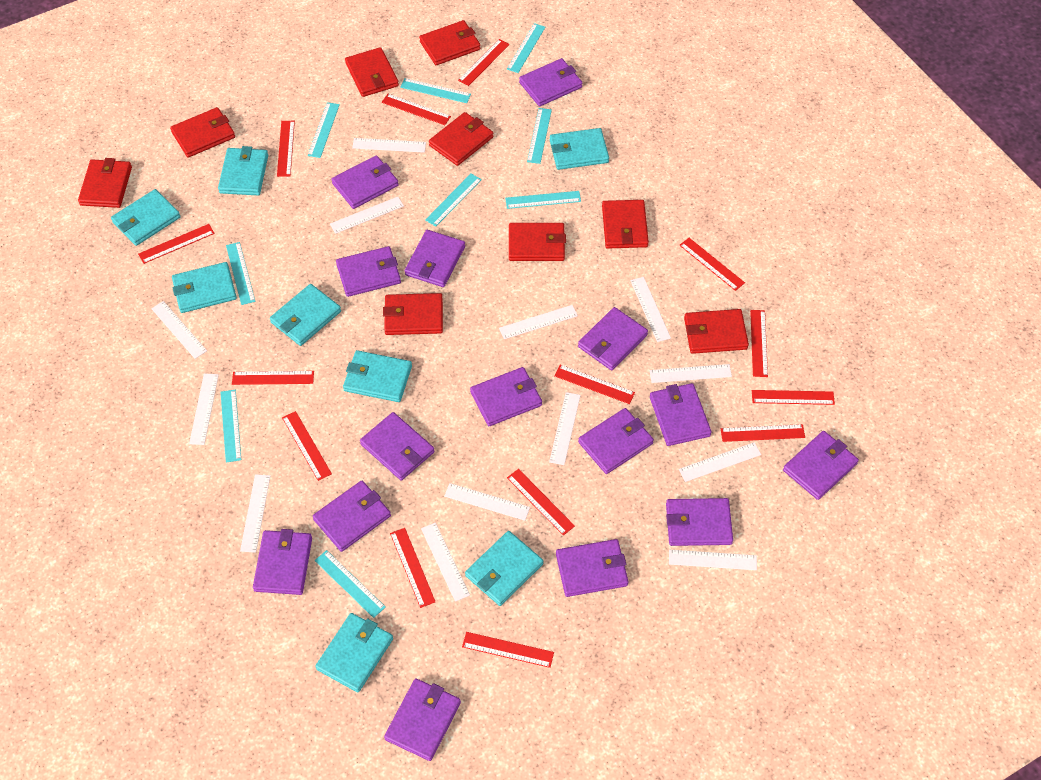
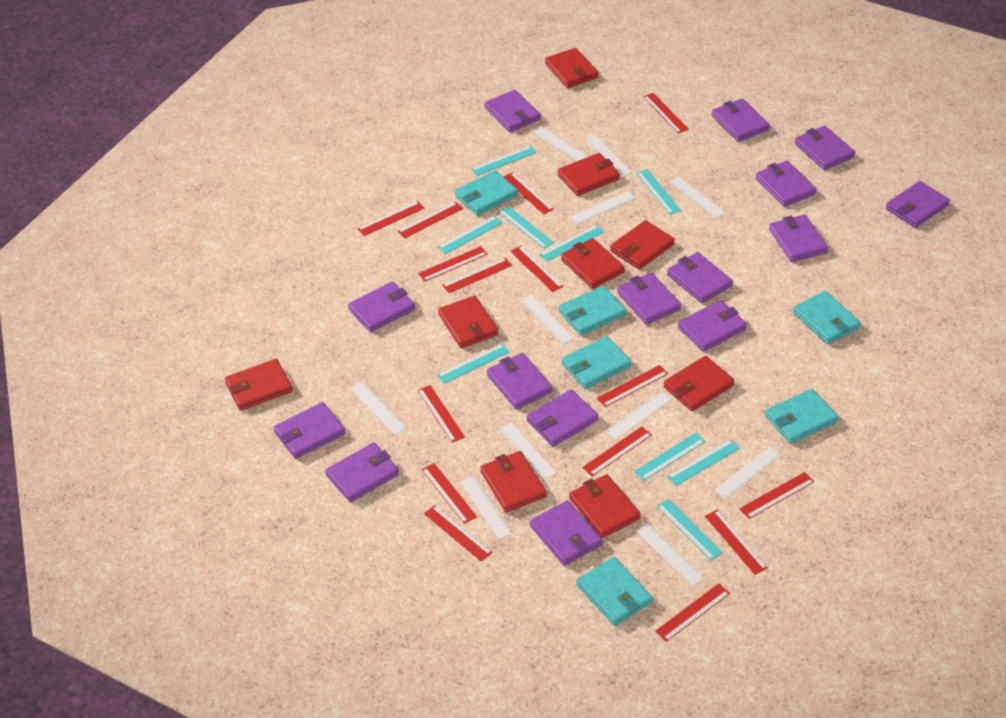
red ruler: 14 -> 15
turquoise wallet: 8 -> 6
white ruler: 13 -> 11

